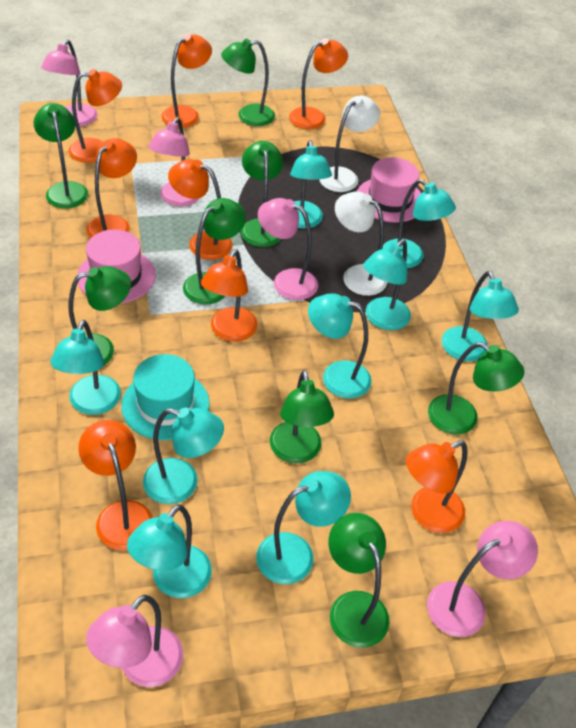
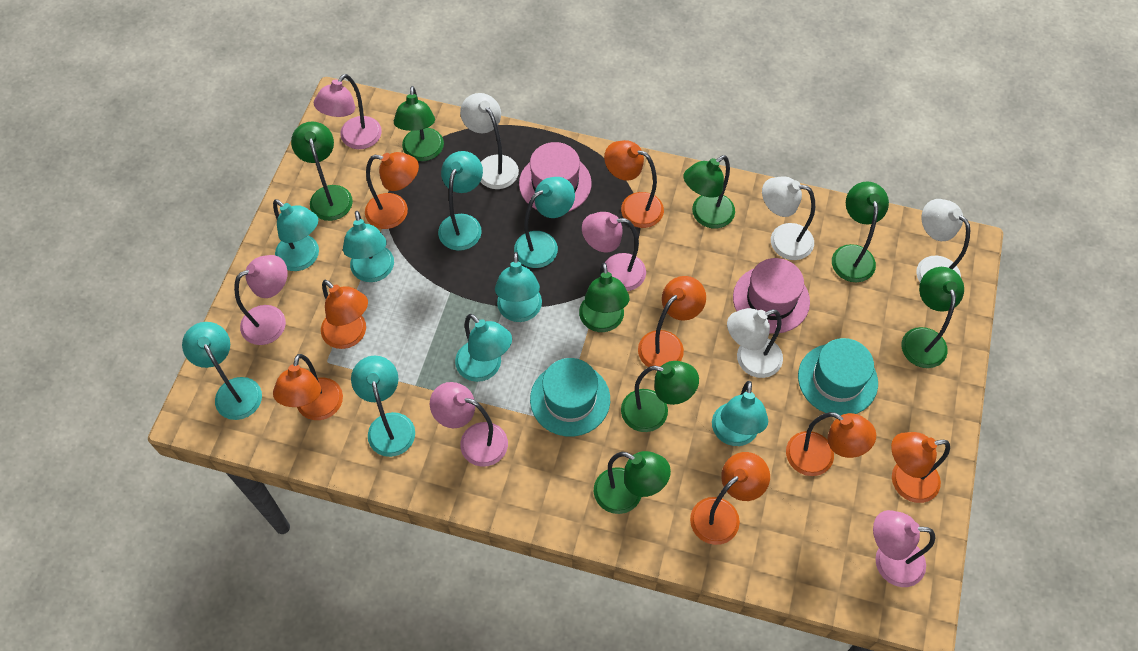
turquoise hat: 1 -> 2
white lamp: 2 -> 4

